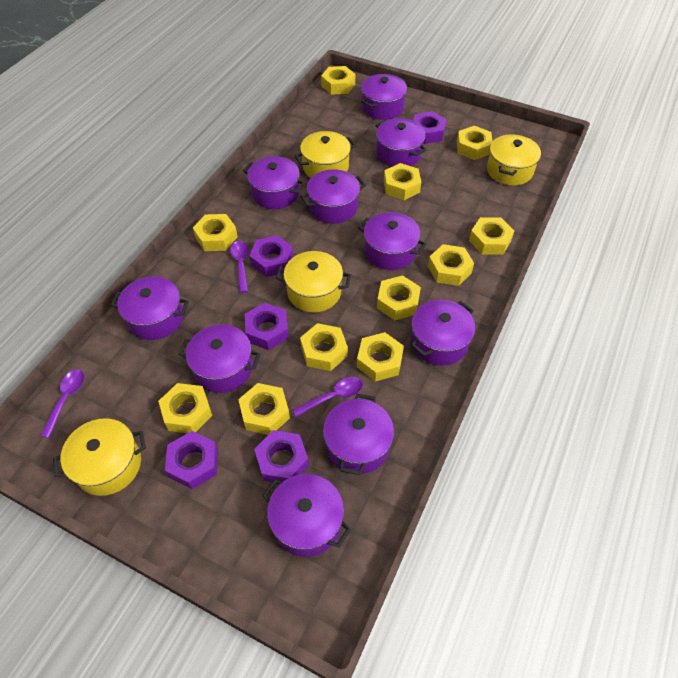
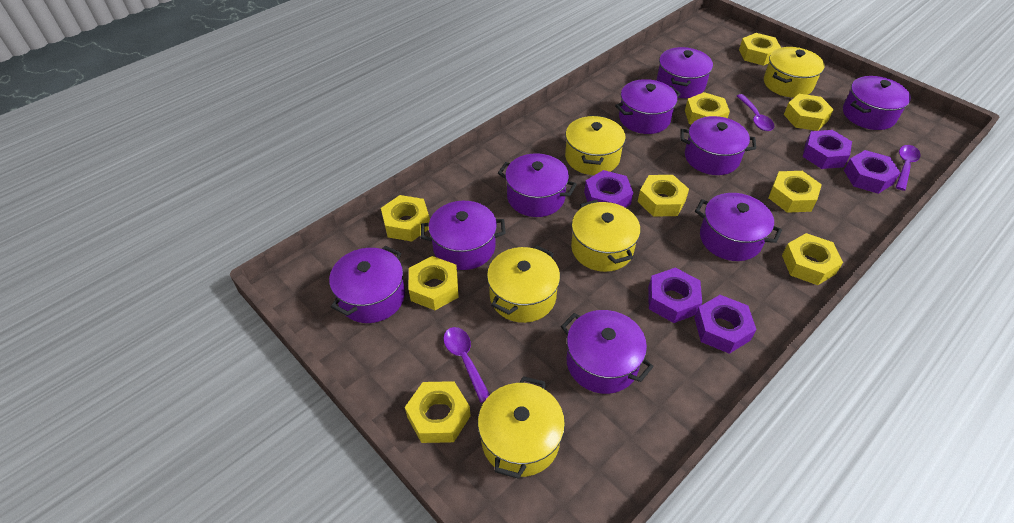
purple pot: 10 -> 9
yellow nut: 11 -> 9
yellow pot: 4 -> 5

